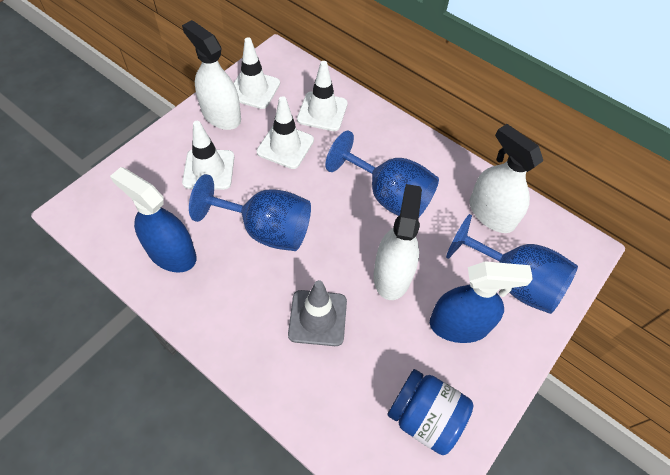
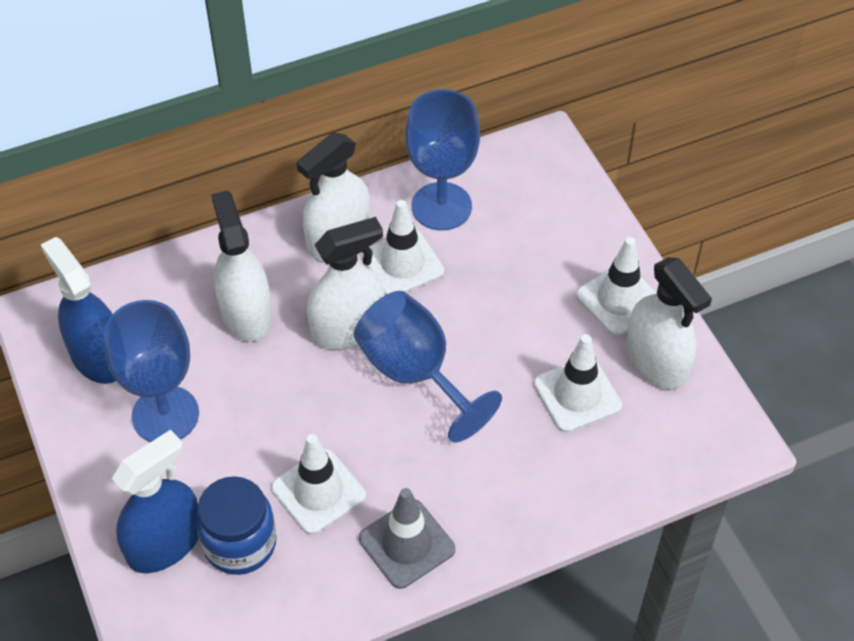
white spray bottle: 3 -> 4

